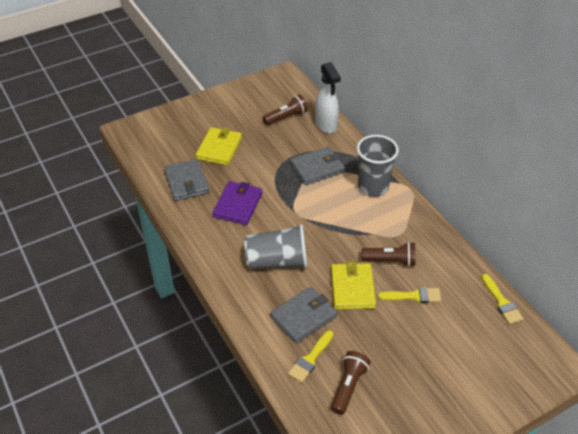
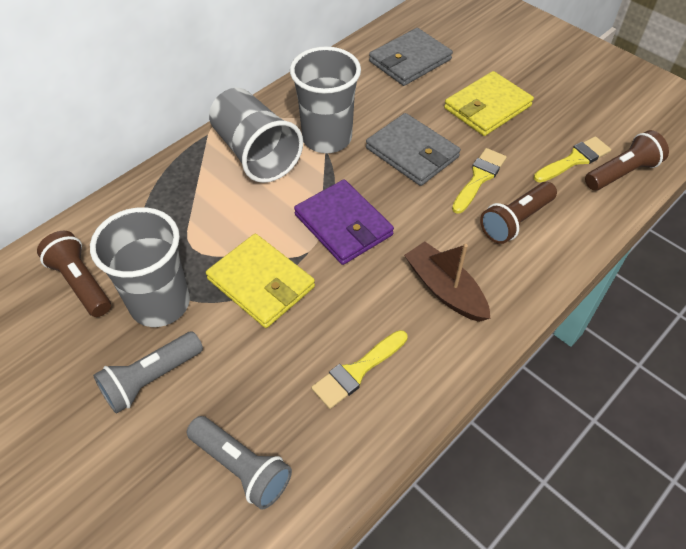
brown boat: 0 -> 1
grey cup: 2 -> 3
grey flashlight: 0 -> 2
grey wallet: 3 -> 2
white spray bottle: 1 -> 0

